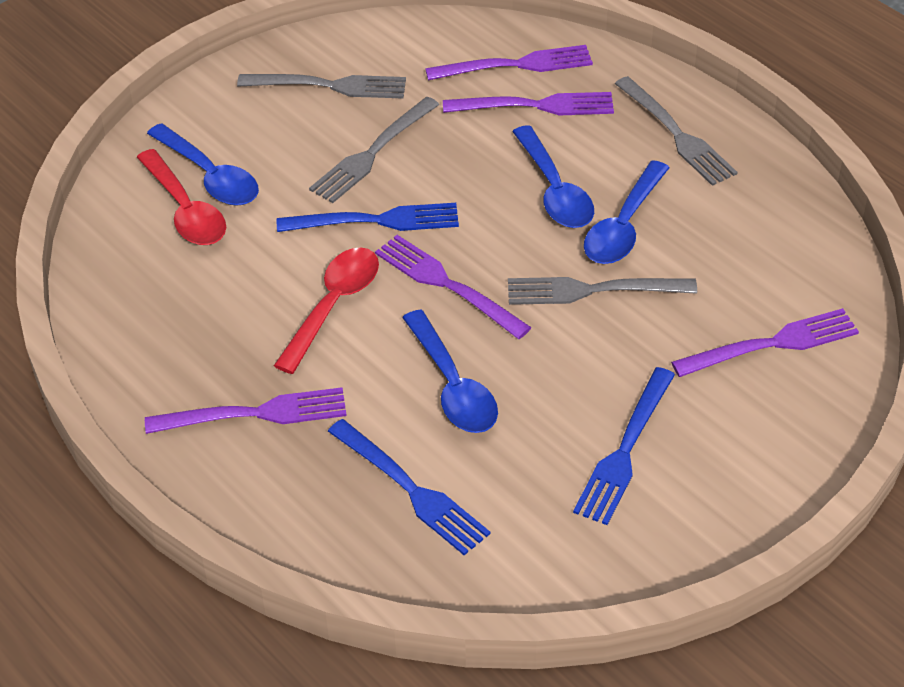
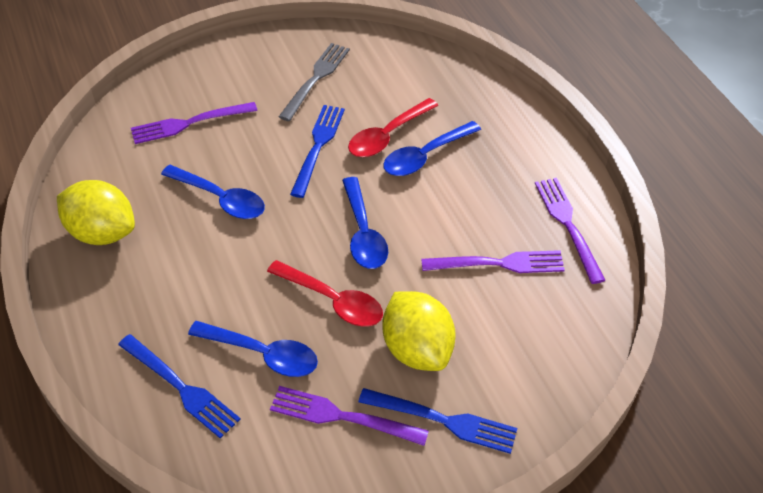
grey fork: 4 -> 1
purple fork: 5 -> 4
yellow lemon: 0 -> 2

